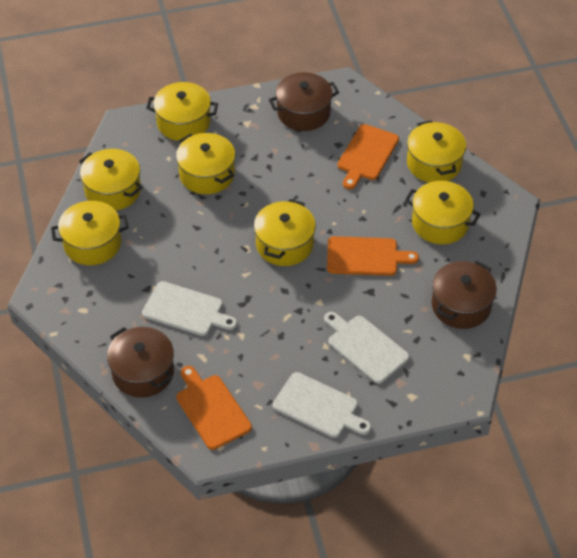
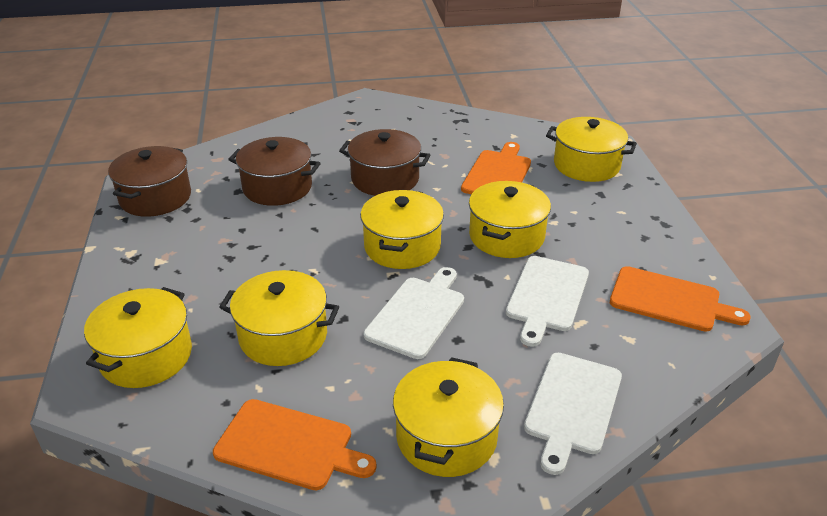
yellow pot: 7 -> 6

